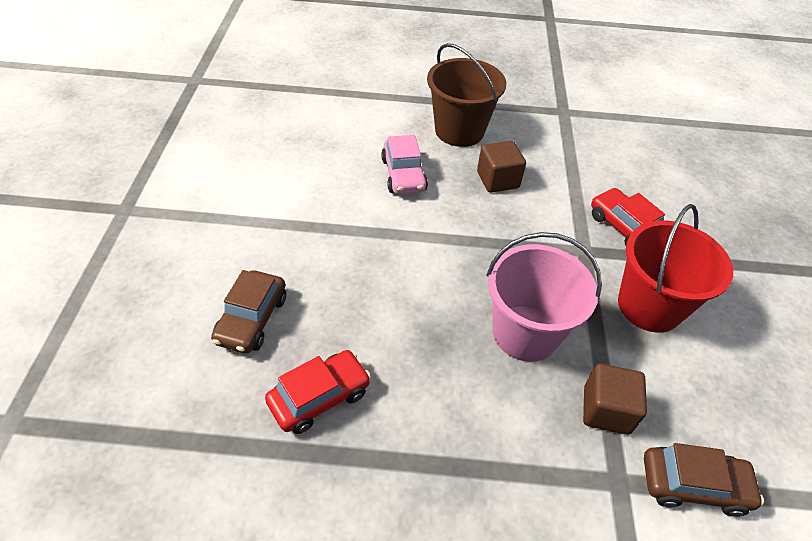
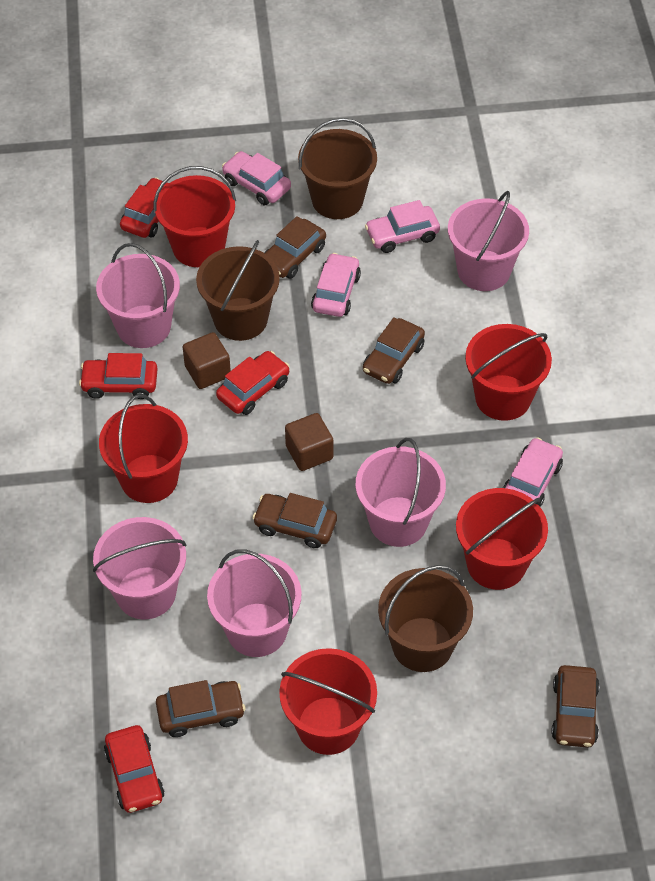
brown bucket: 1 -> 3
brown car: 2 -> 5
pink bucket: 1 -> 5
pink car: 1 -> 4
red bucket: 1 -> 5
red car: 2 -> 4

